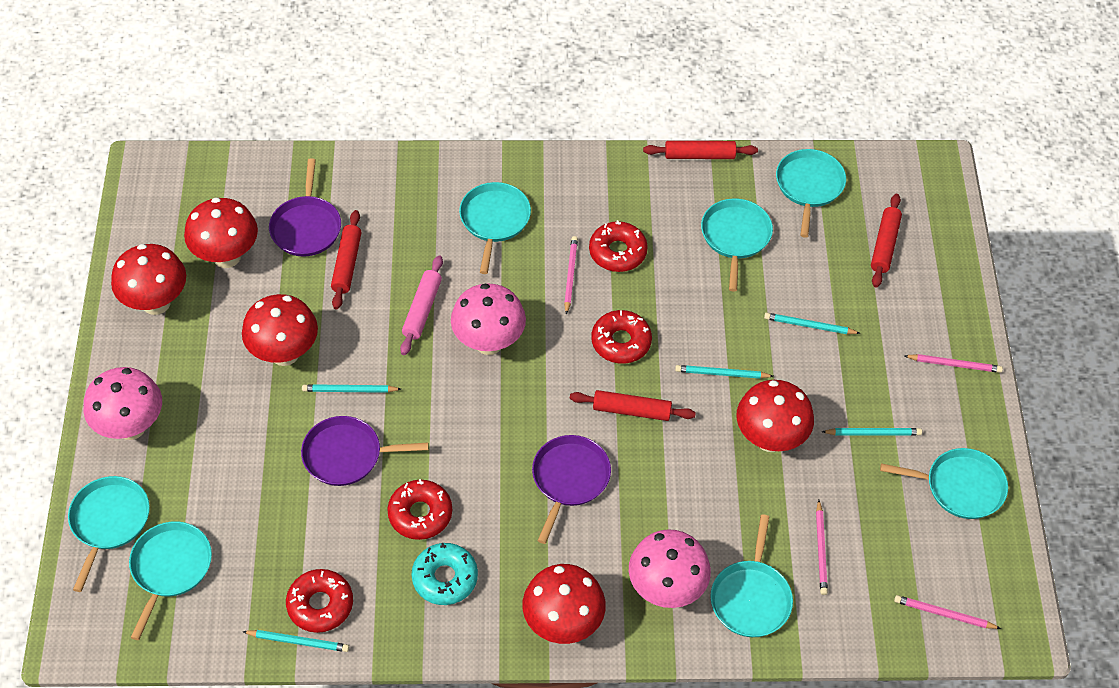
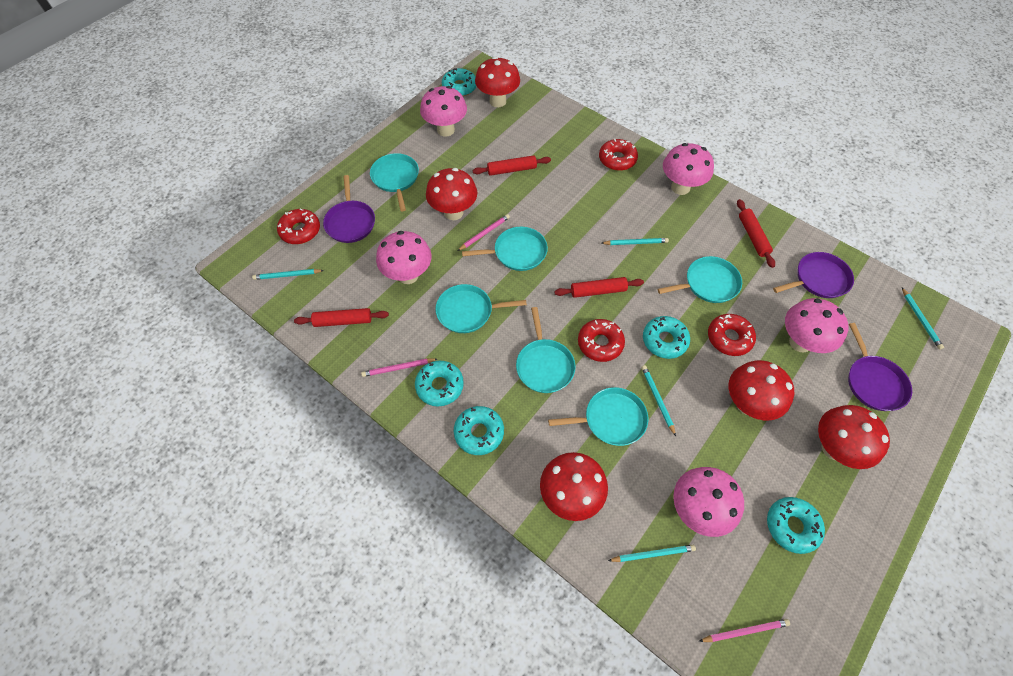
pink mushroom: 3 -> 5
pink pencil: 4 -> 3
pink rolling pin: 1 -> 0
turquoise donut: 1 -> 5
turquoise pan: 7 -> 6

